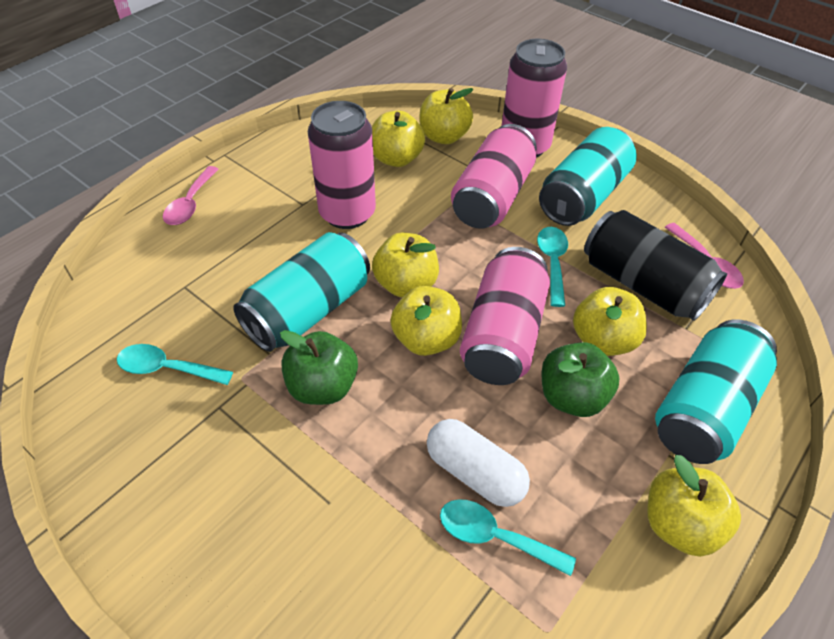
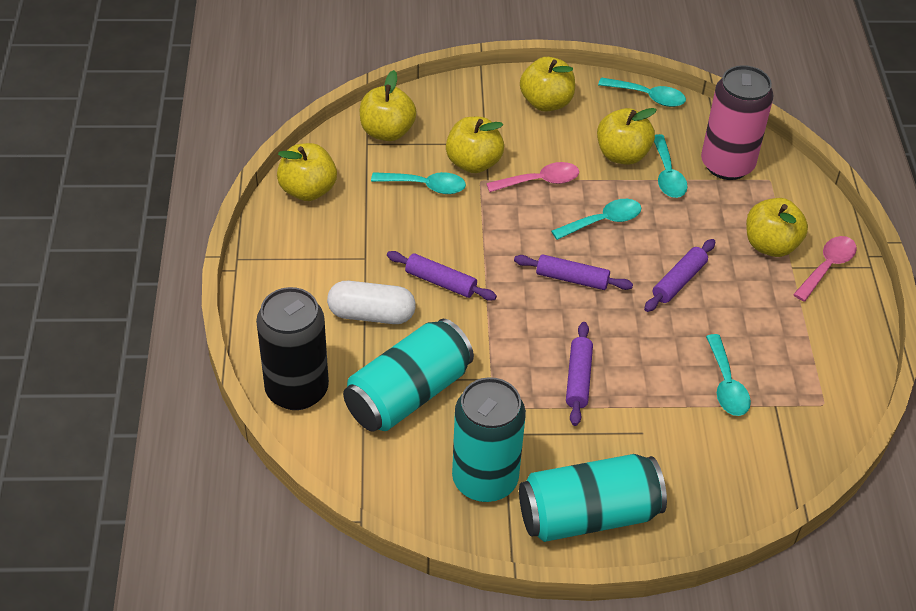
green apple: 2 -> 0
pink can: 4 -> 1
purple rolling pin: 0 -> 4
turquoise spoon: 3 -> 5

